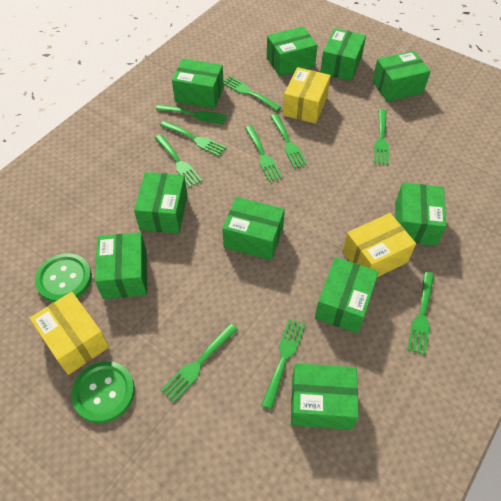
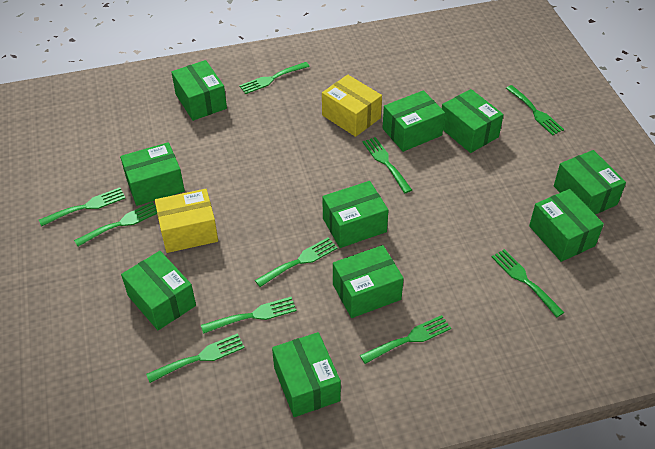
green button: 2 -> 0
yellow box: 3 -> 2

